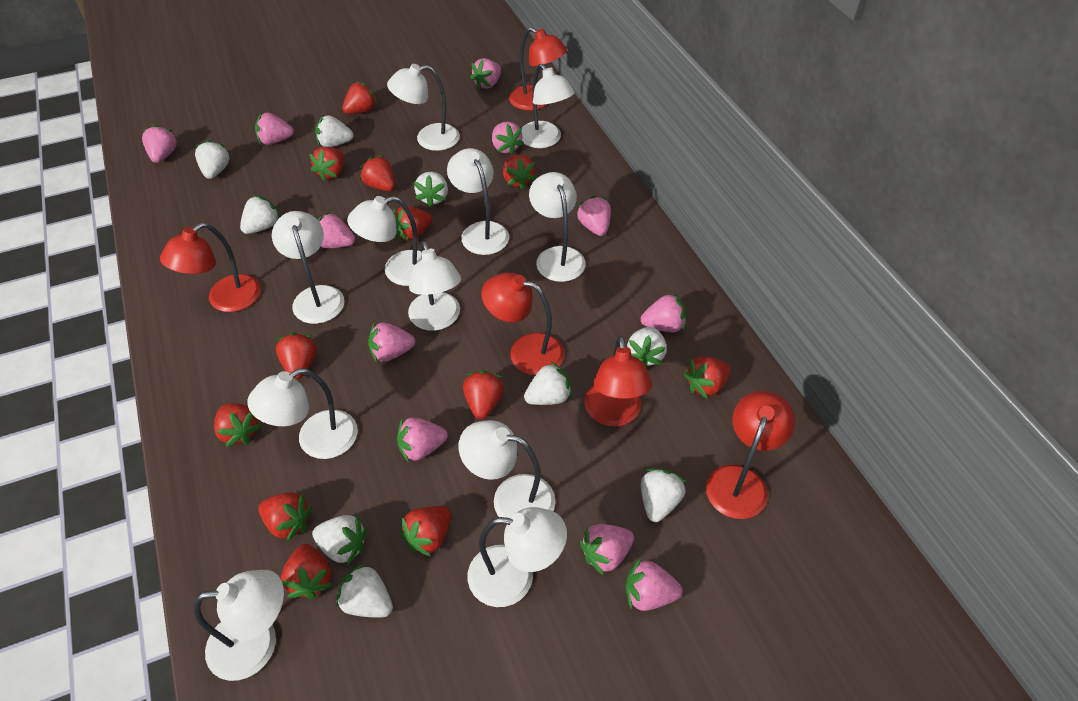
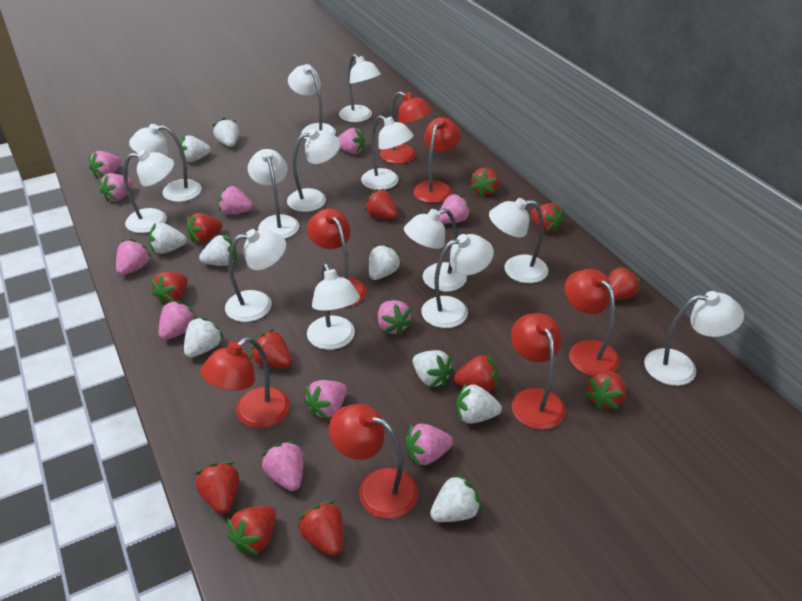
red lamp: 5 -> 7
white lamp: 11 -> 13

